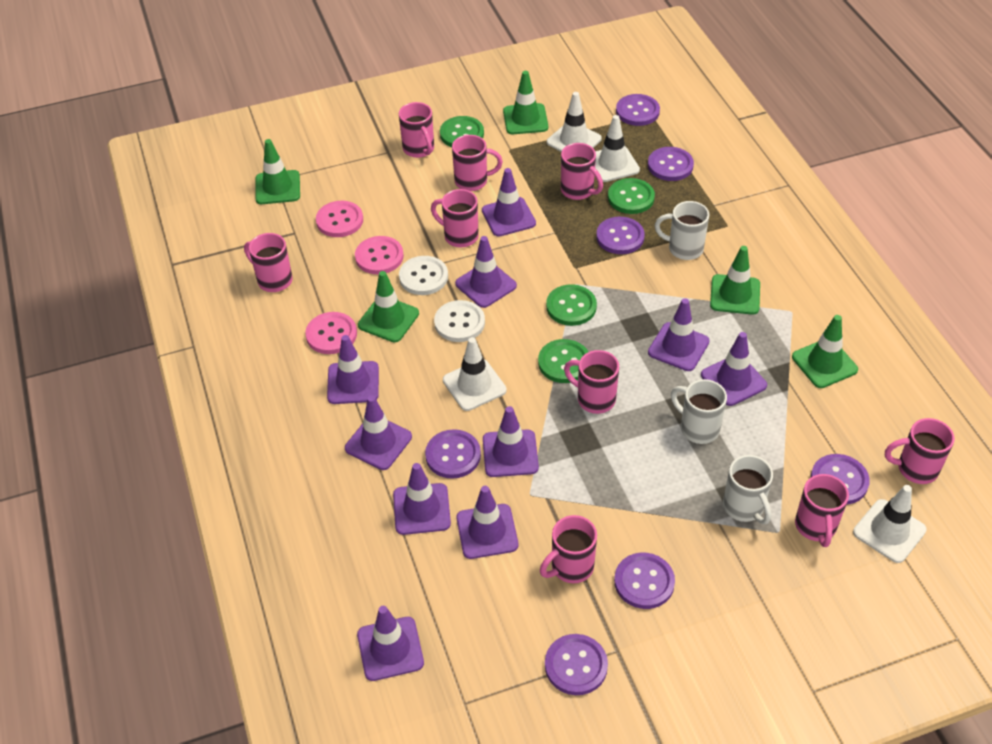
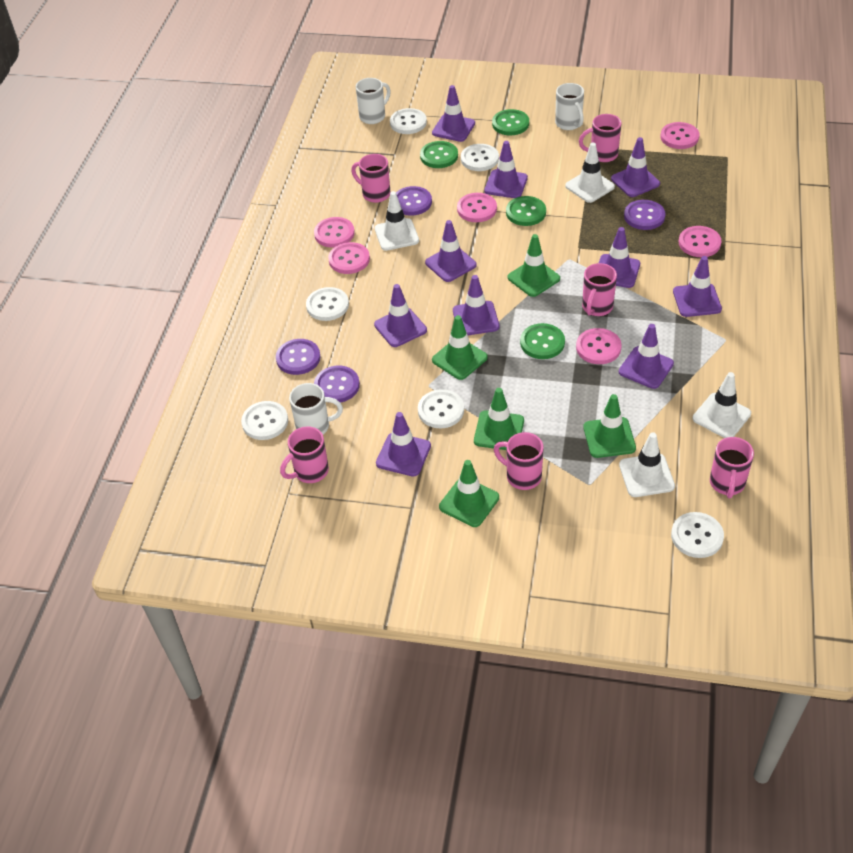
pink button: 3 -> 6
pink mug: 9 -> 6
purple button: 7 -> 4
white button: 2 -> 6

